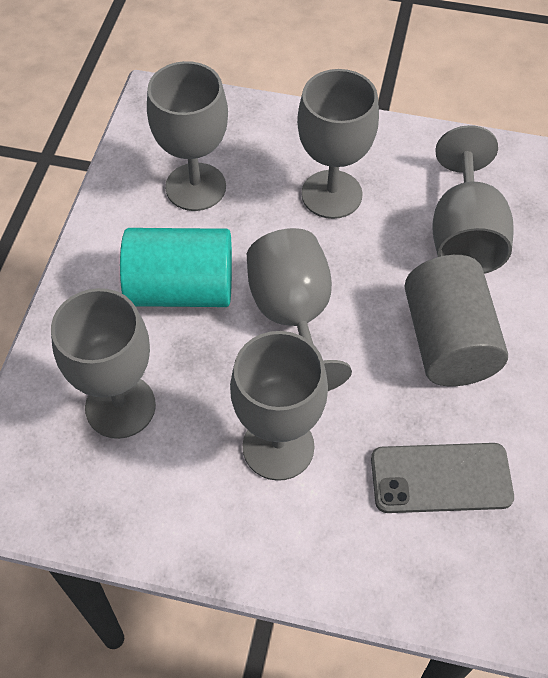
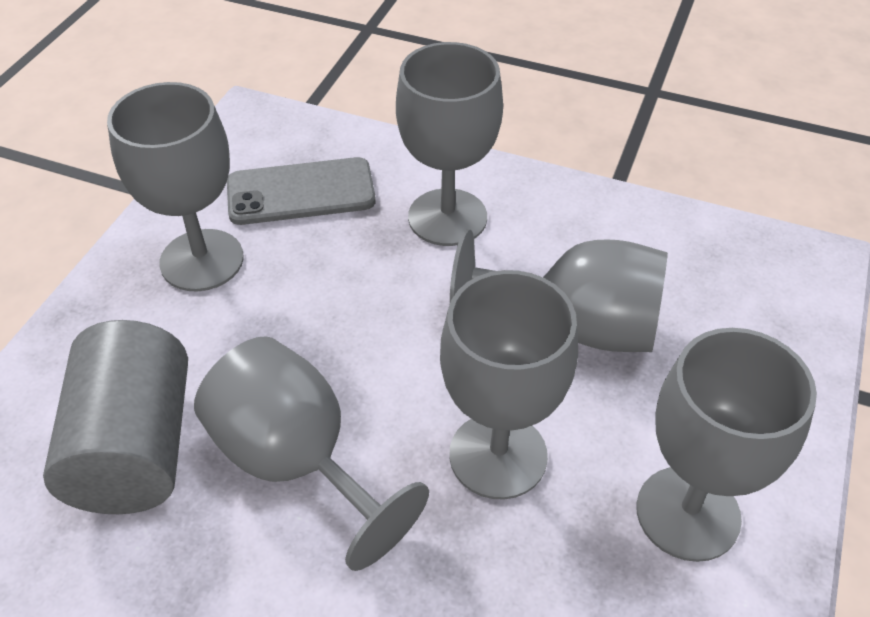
turquoise cylinder: 1 -> 0

